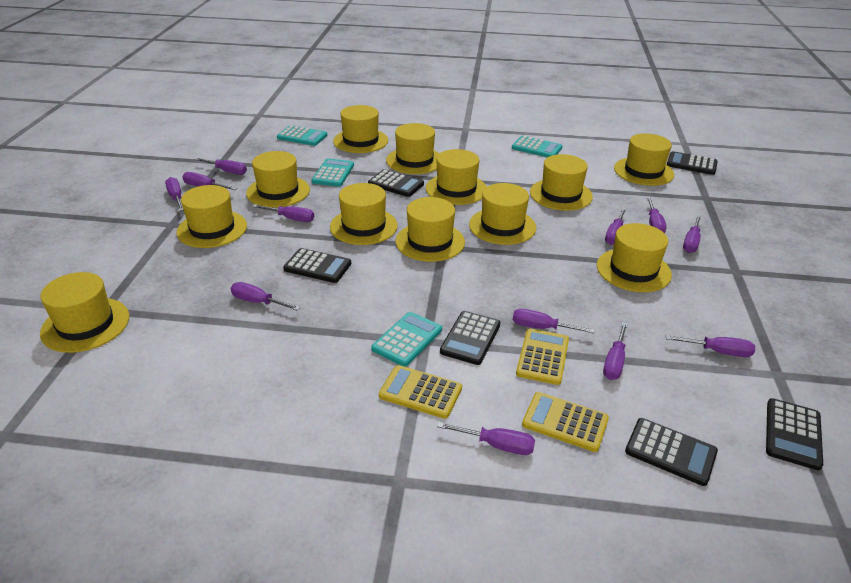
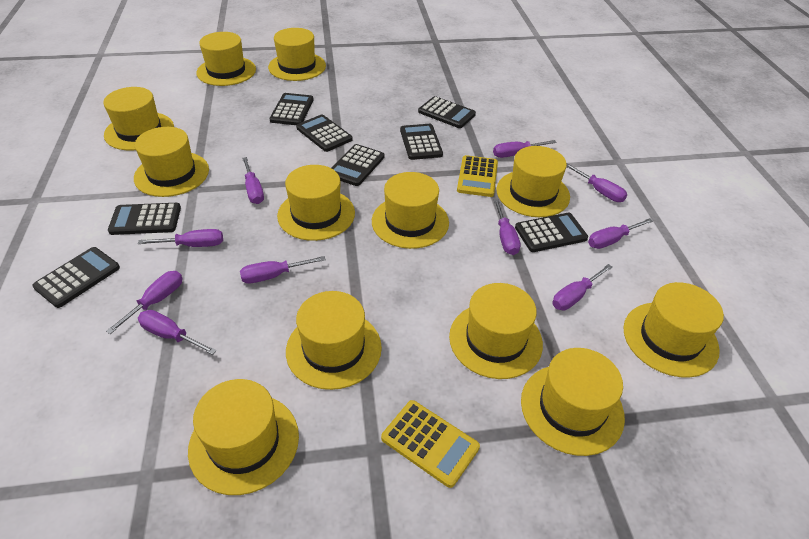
black calculator: 6 -> 8
purple screwdriver: 12 -> 10
turquoise calculator: 4 -> 0
yellow calculator: 3 -> 2

